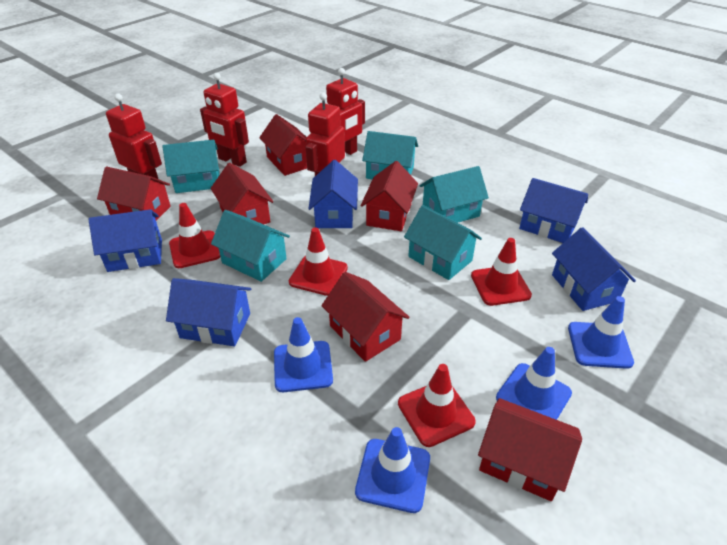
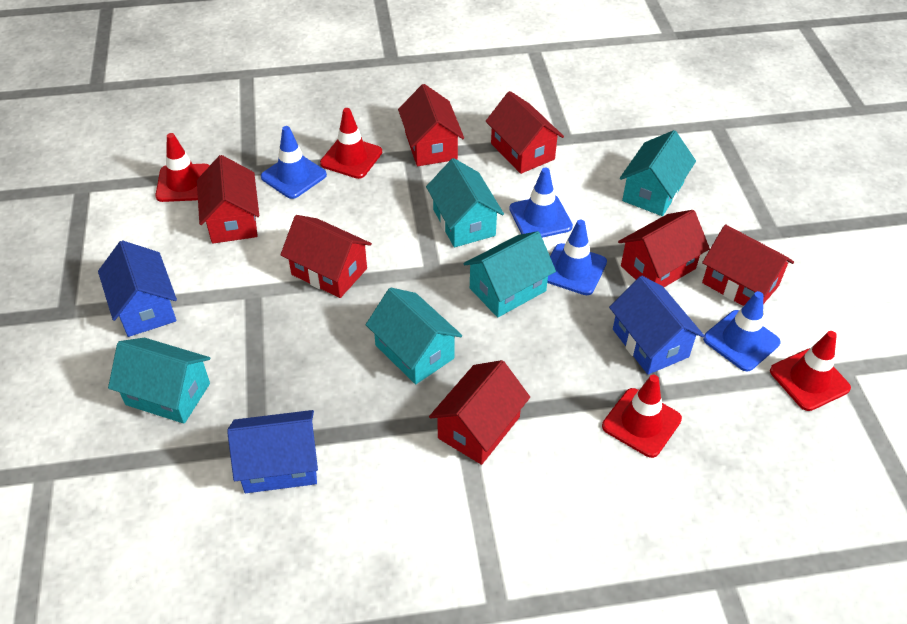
blue house: 5 -> 3
red house: 6 -> 7
red robot: 4 -> 0

